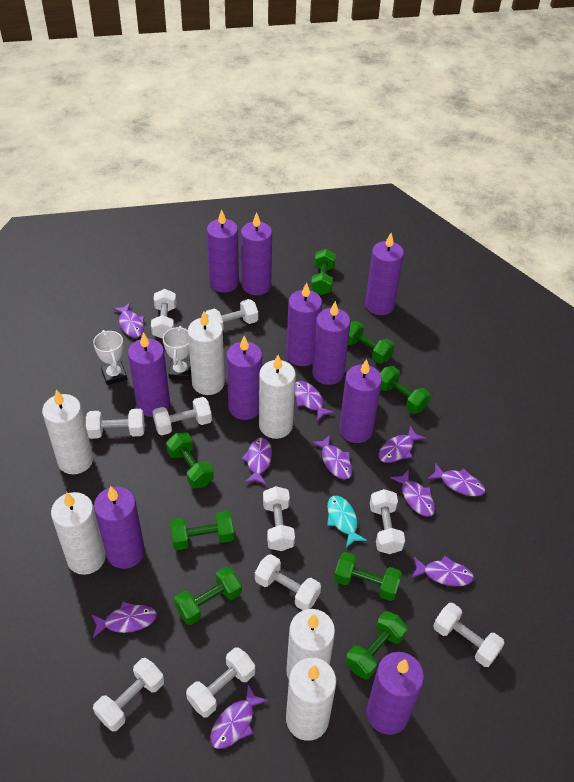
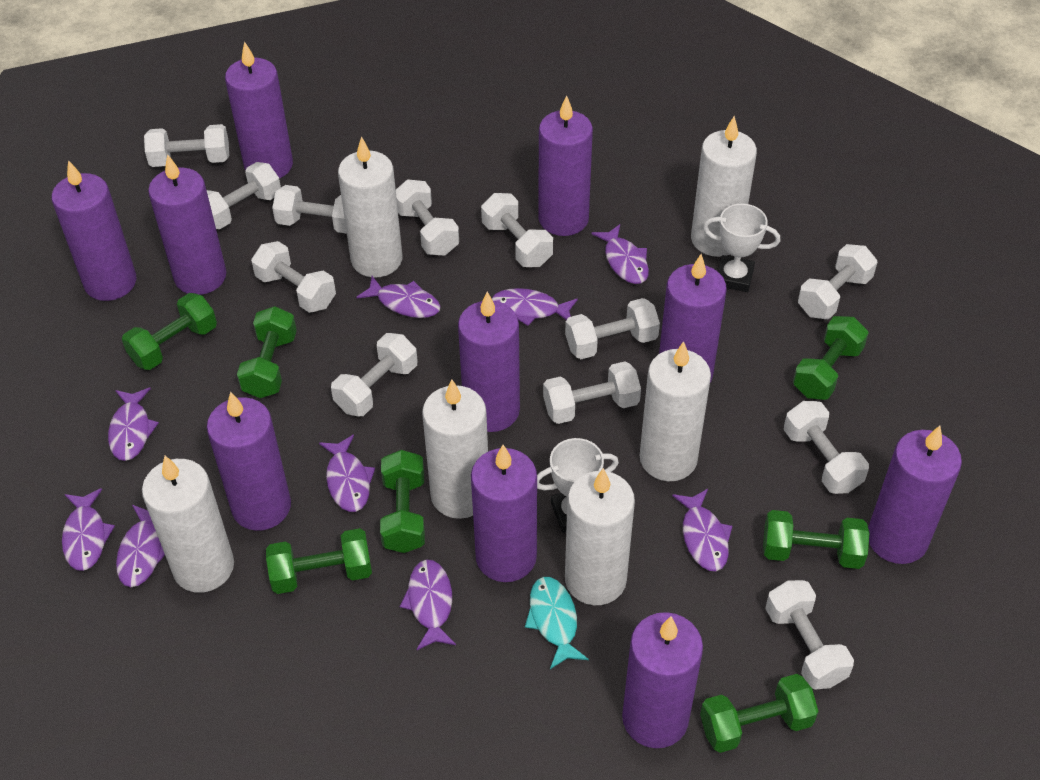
green dumbbell: 8 -> 7
purple fish: 10 -> 9
white dumbbell: 10 -> 12

